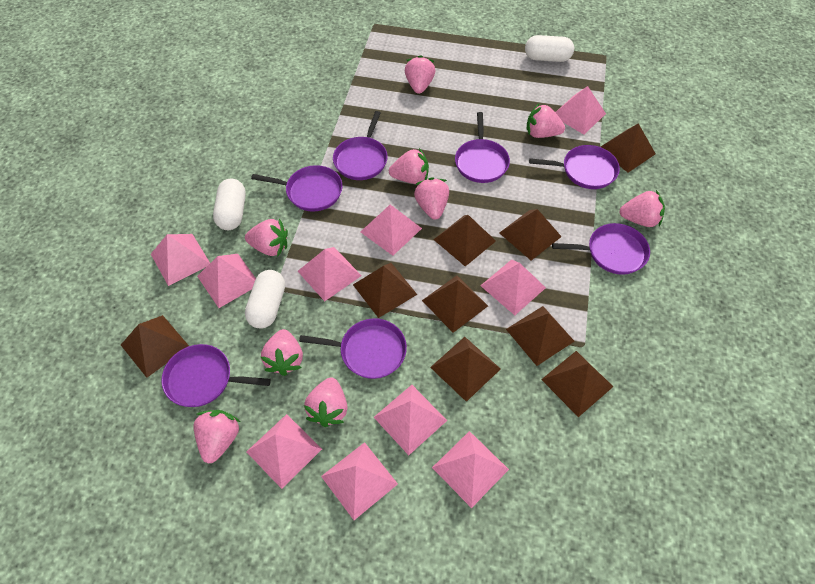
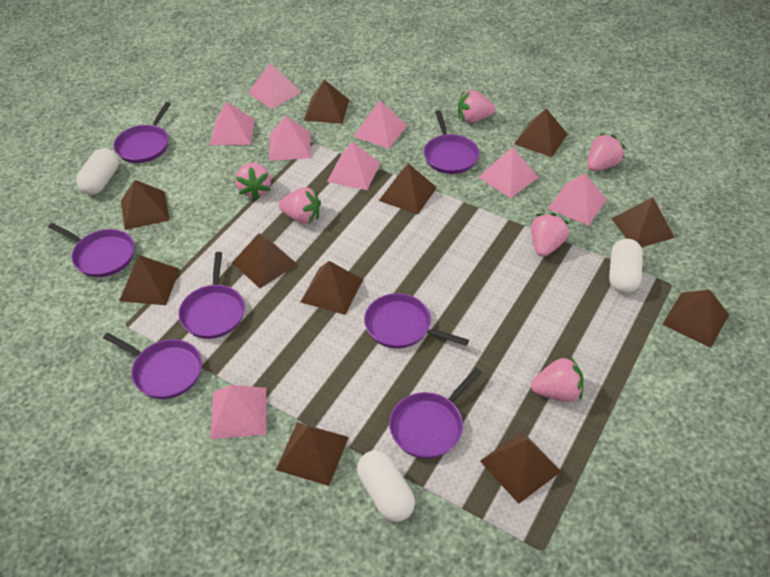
brown pyramid: 9 -> 11
pink pyramid: 10 -> 8
pink strawberry: 9 -> 6

